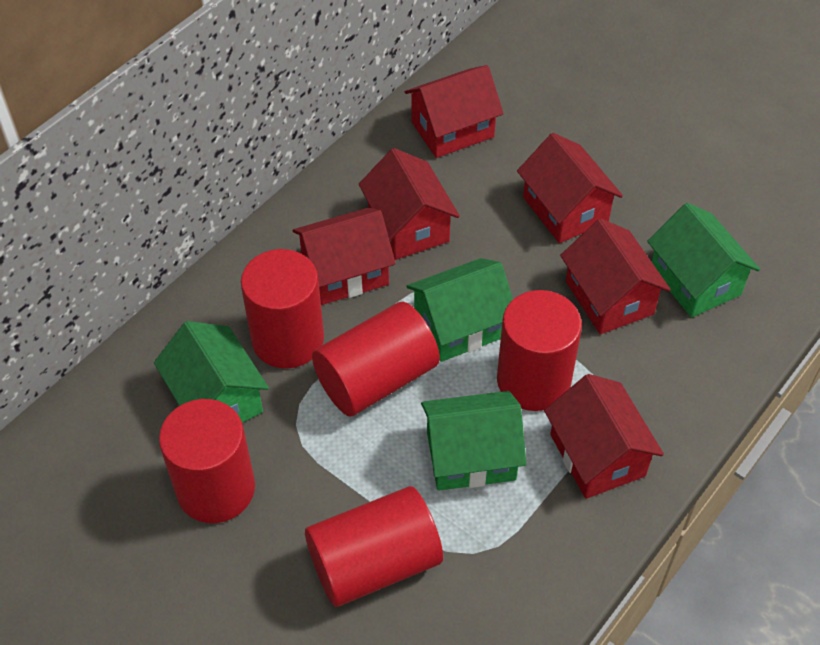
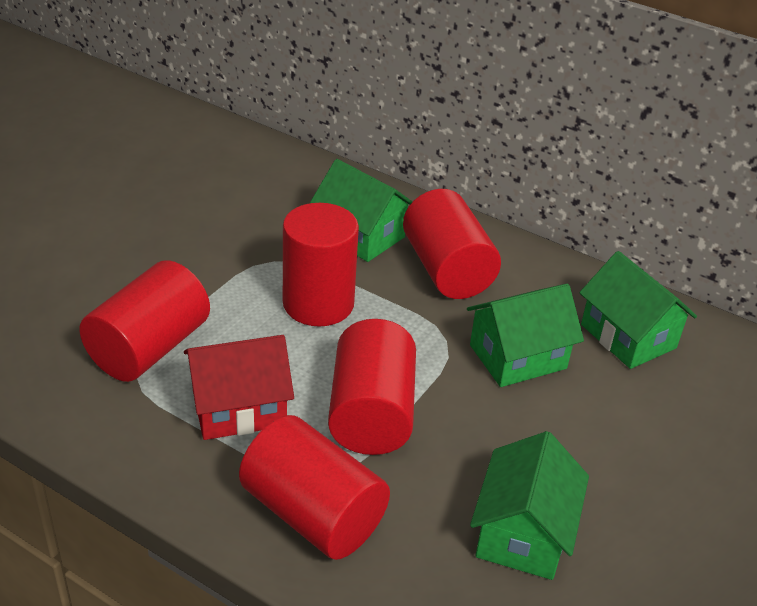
red house: 6 -> 1

